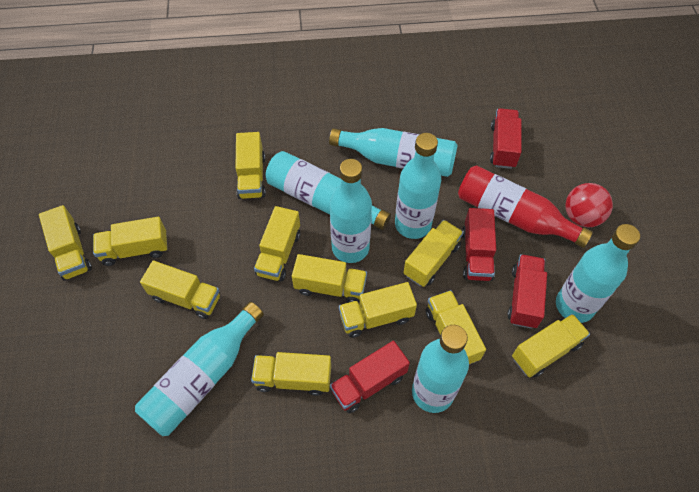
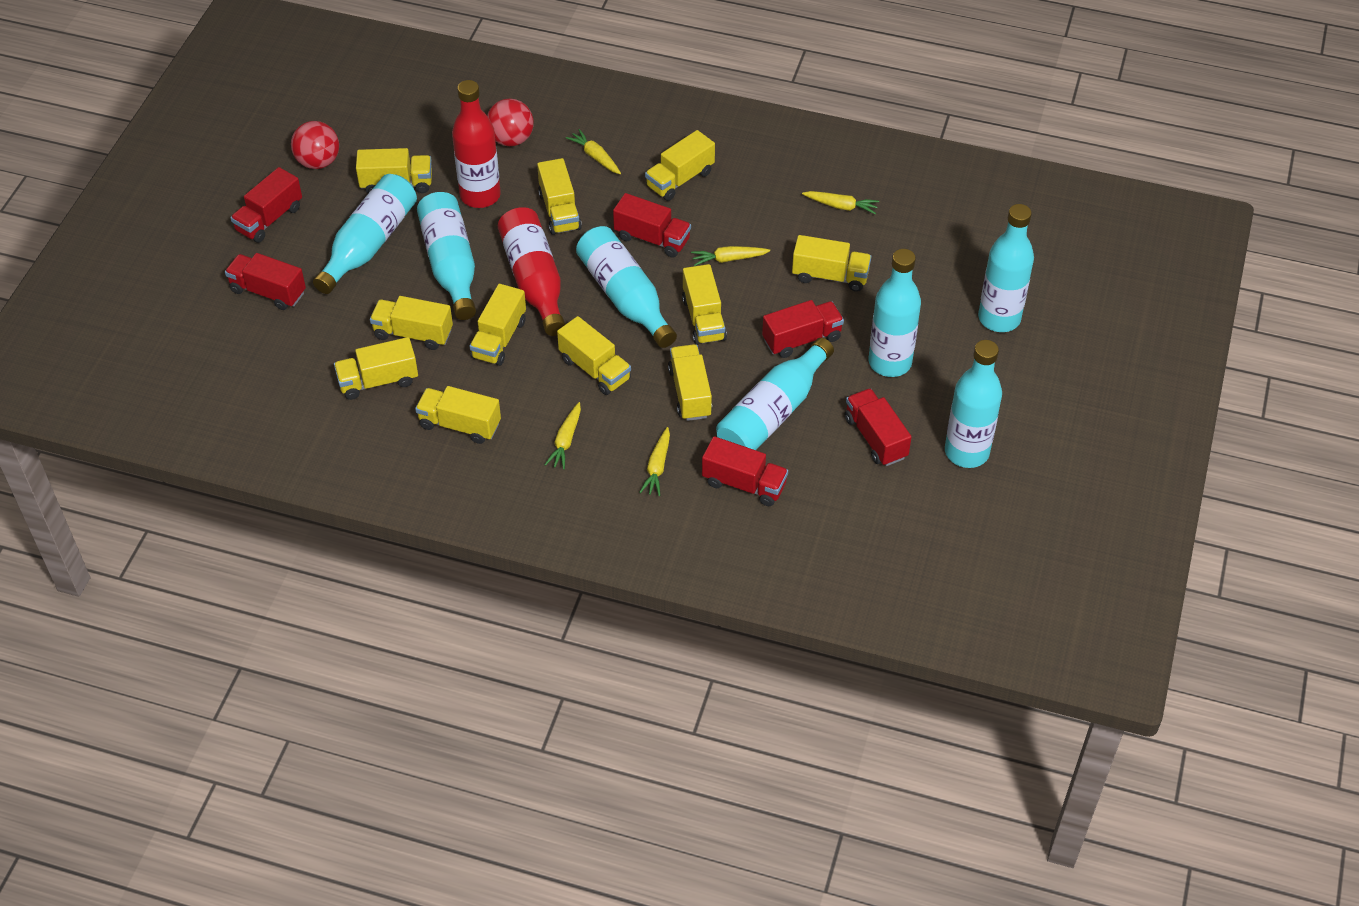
red ball: 1 -> 2
red bottle: 1 -> 2
red truck: 4 -> 6
yellow carrot: 0 -> 5

